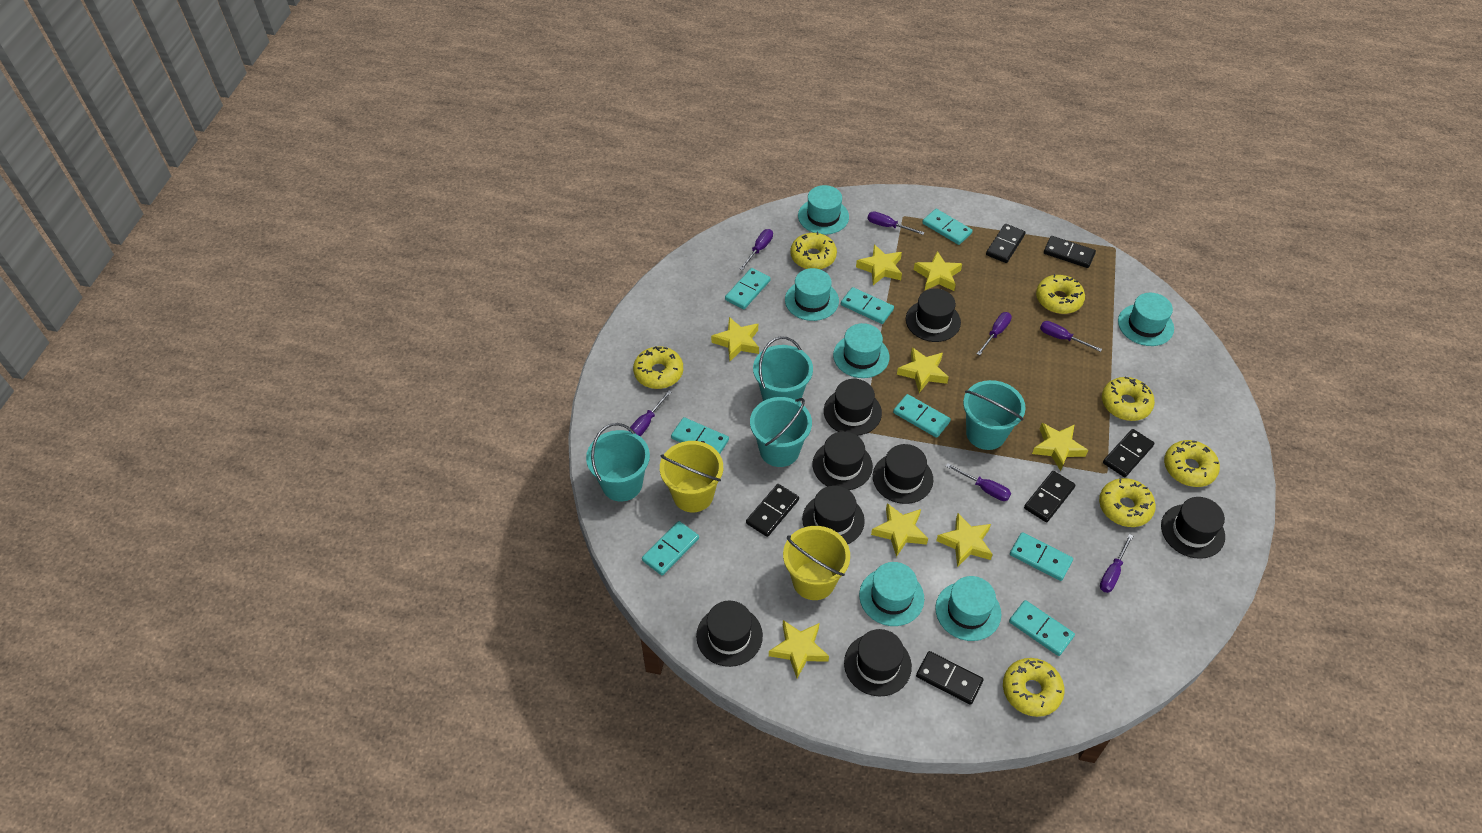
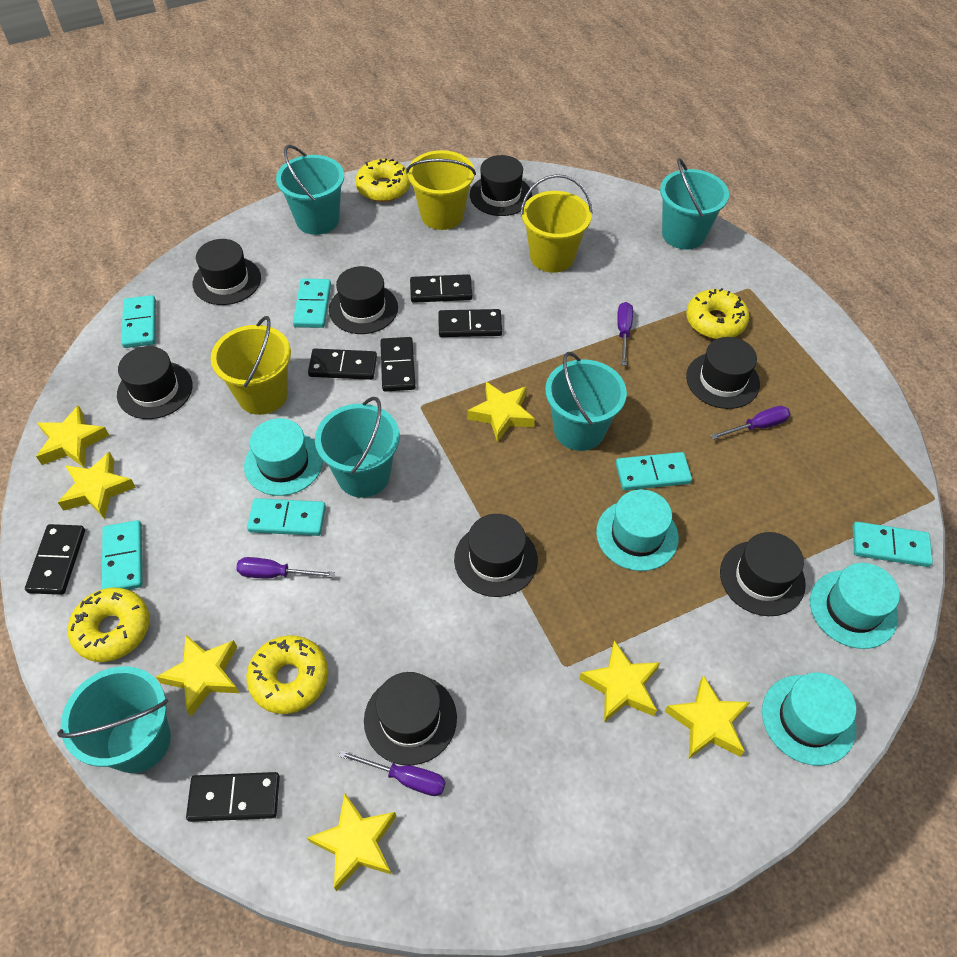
purple screwdriver: 7 -> 4
turquoise bucket: 4 -> 5
turquoise domino: 8 -> 6
turquoise hat: 6 -> 4
yellow bucket: 2 -> 3
yellow donut: 7 -> 4
yellow star: 8 -> 7

